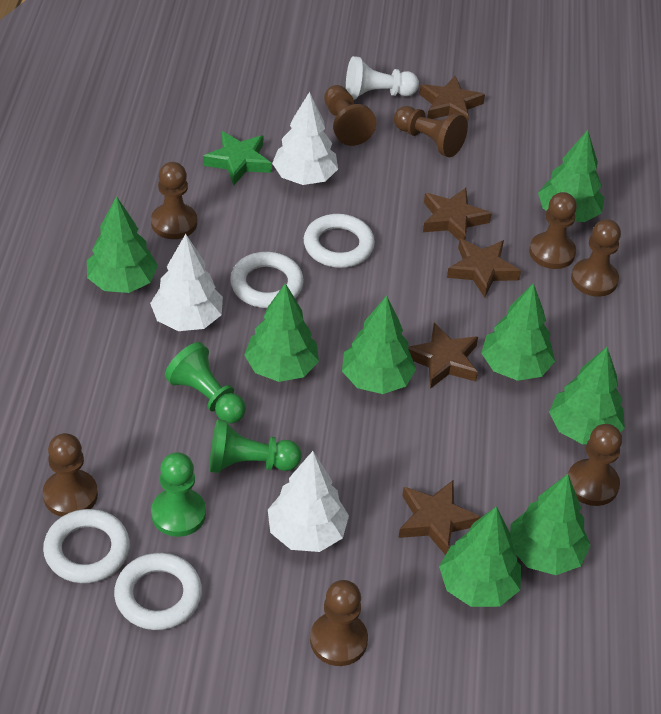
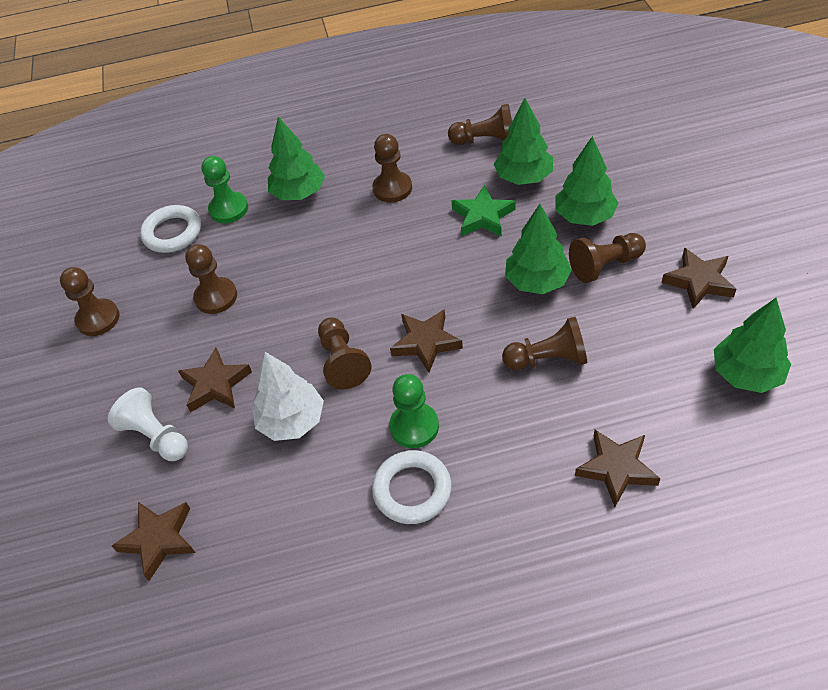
brown pawn: 8 -> 7
green pawn: 3 -> 2
green tree: 8 -> 5
white ring: 4 -> 2
white tree: 3 -> 1

